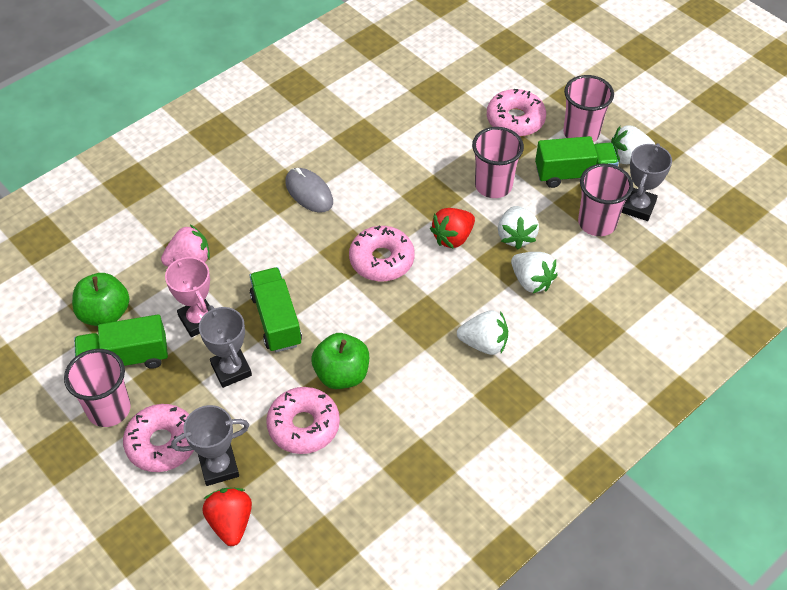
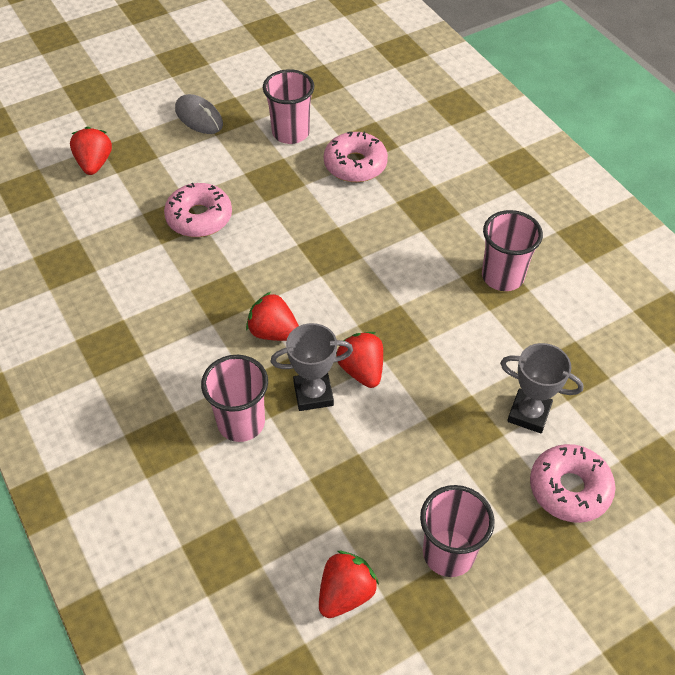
green apple: 2 -> 0
green truck: 3 -> 0
grey trophy: 3 -> 2
pink donut: 4 -> 3
pink strawberry: 1 -> 0
pink trophy: 1 -> 0
red strawberry: 2 -> 4
white strawberry: 4 -> 0

